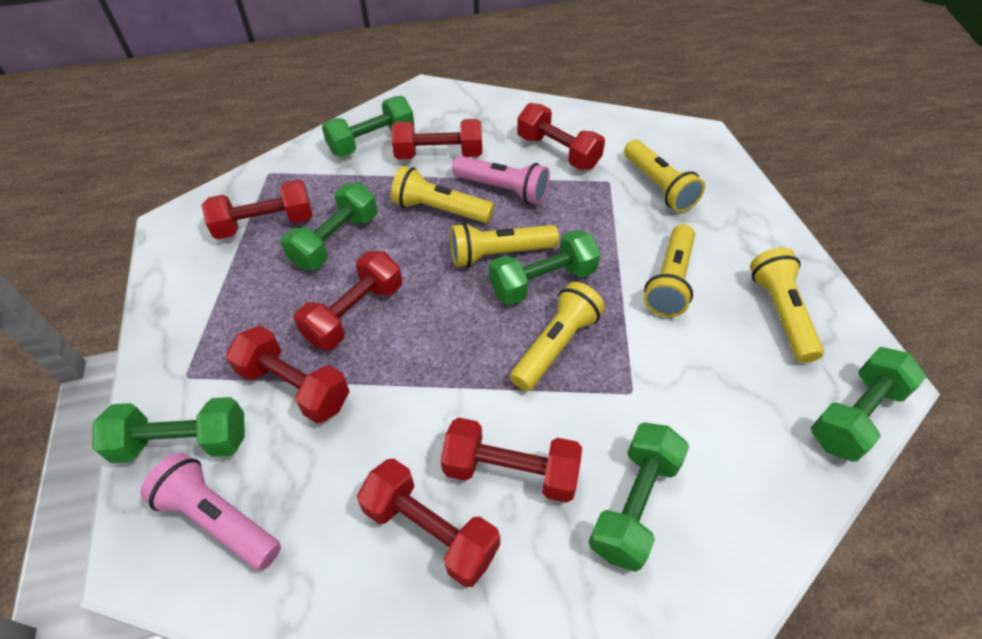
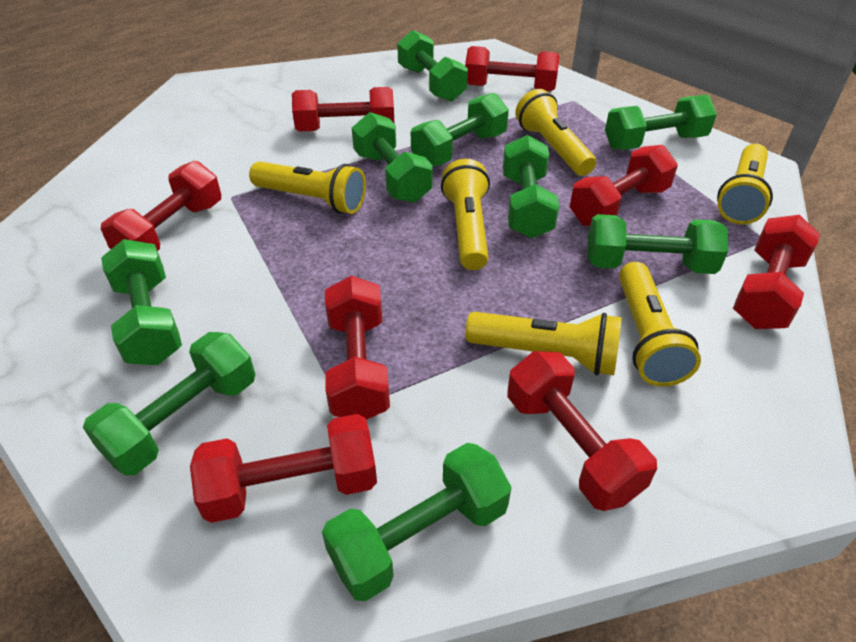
green dumbbell: 6 -> 9
pink flashlight: 2 -> 0
red dumbbell: 7 -> 8

